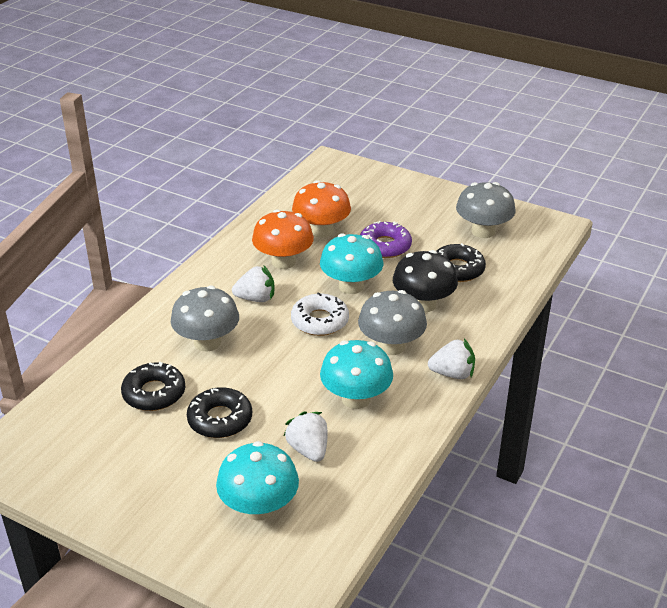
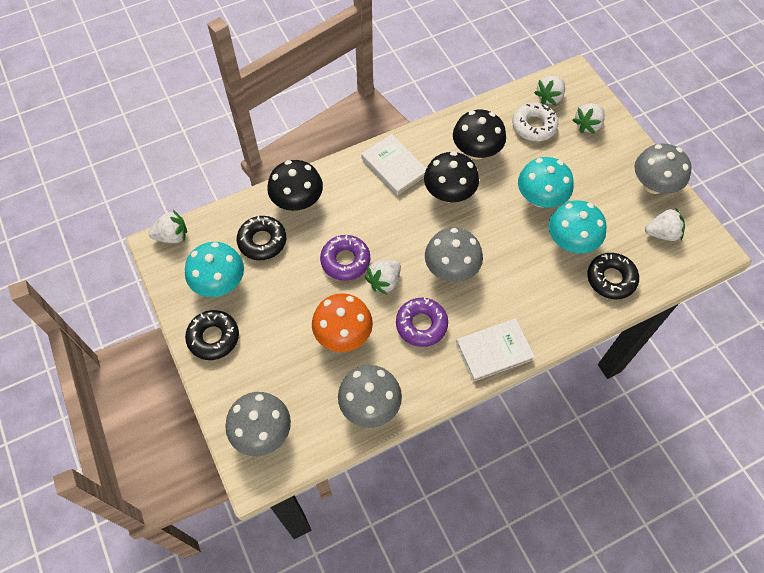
black mushroom: 1 -> 3
grey mushroom: 3 -> 4
orange mushroom: 2 -> 1
purple donut: 1 -> 2
white book: 0 -> 2
white strawberry: 3 -> 5

